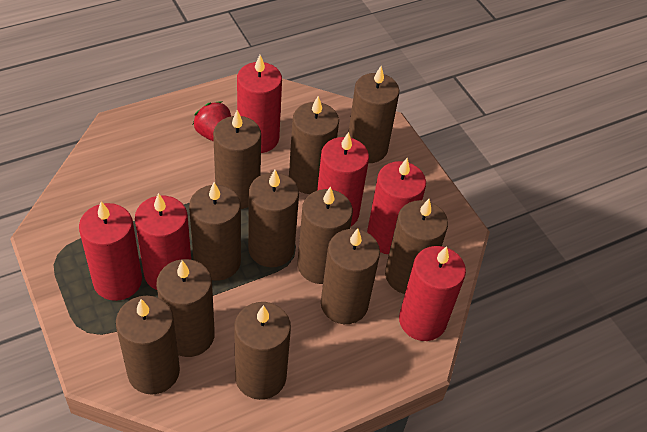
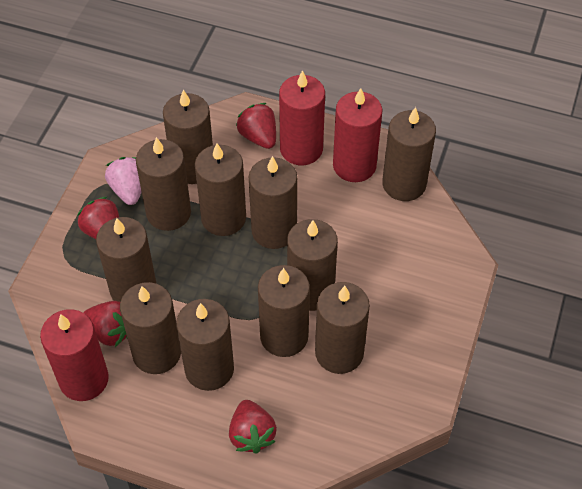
pink strawberry: 0 -> 1
red candle: 6 -> 3
red strawberry: 1 -> 4

